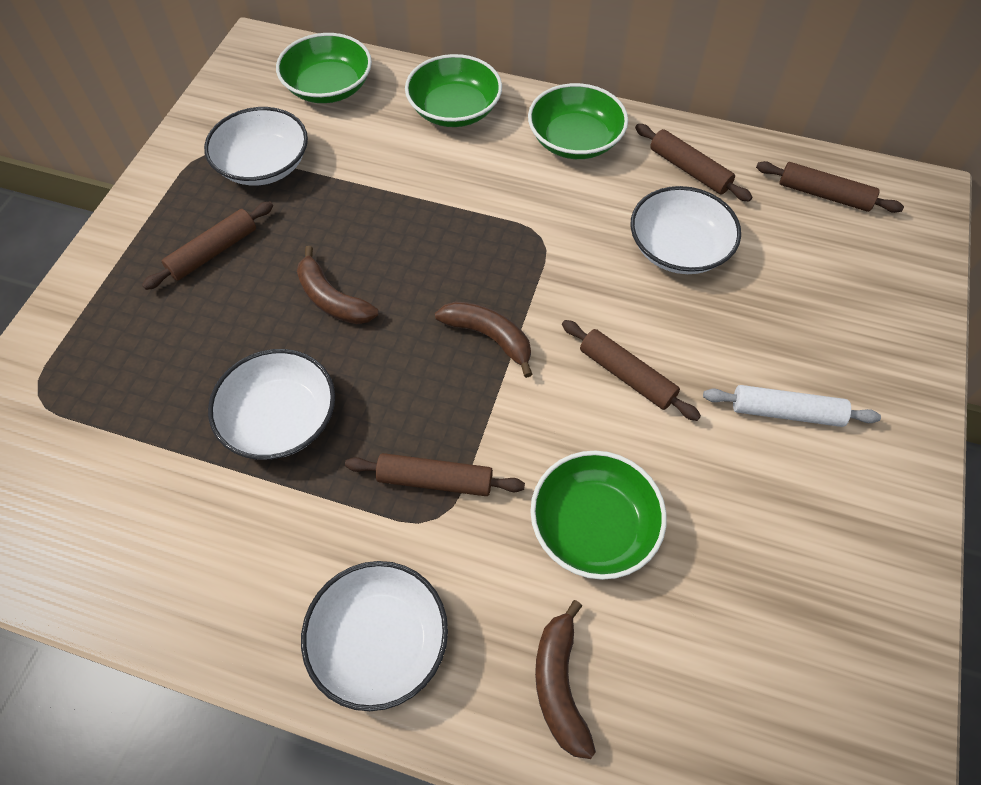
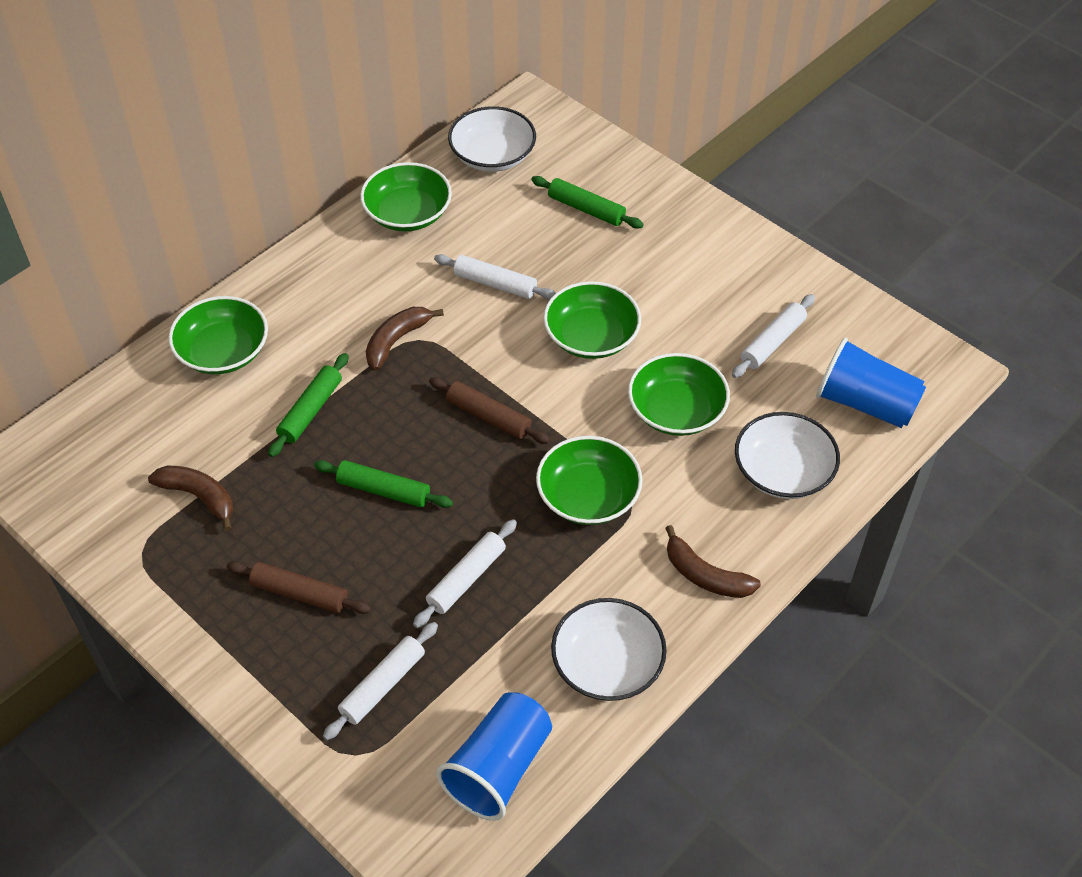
blue cup: 0 -> 2
brown rolling pin: 5 -> 2
green bowl: 4 -> 5
green rolling pin: 0 -> 3
white bowl: 4 -> 3
white rolling pin: 1 -> 4

